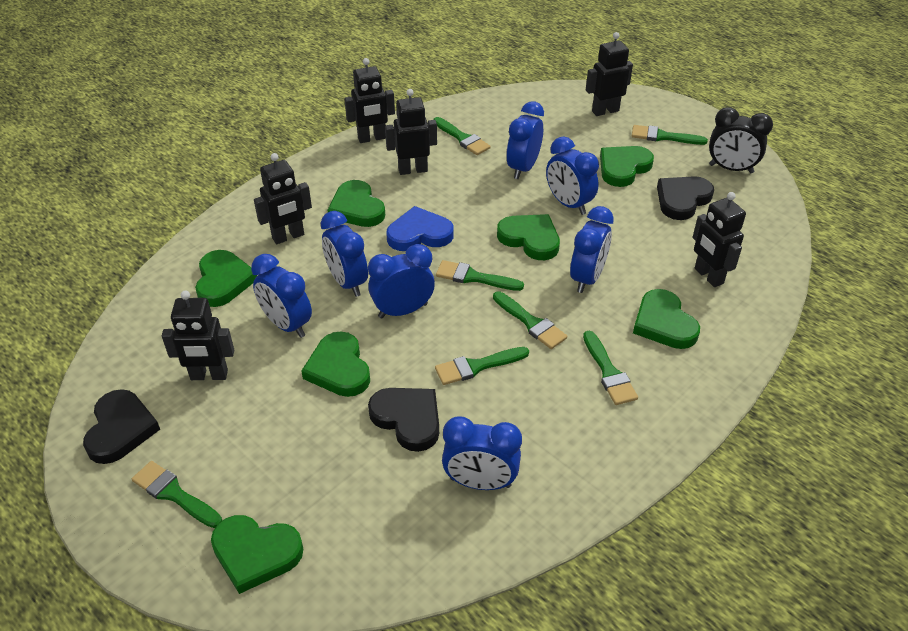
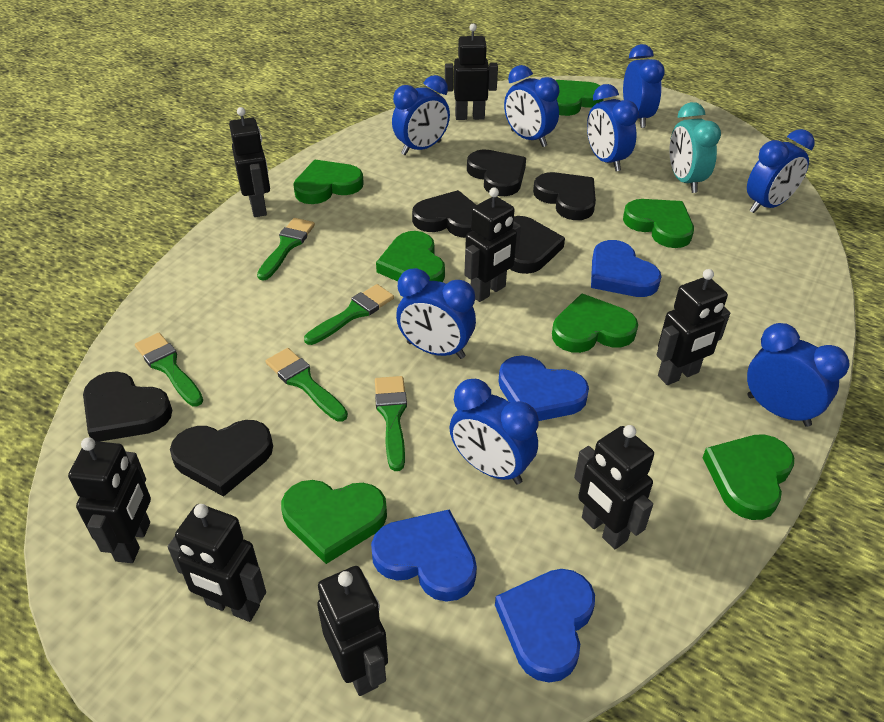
black clock: 1 -> 0
black heart: 3 -> 6
black robot: 6 -> 8
blue clock: 7 -> 8
blue heart: 1 -> 4
green brush: 7 -> 5
turquoise clock: 0 -> 1

